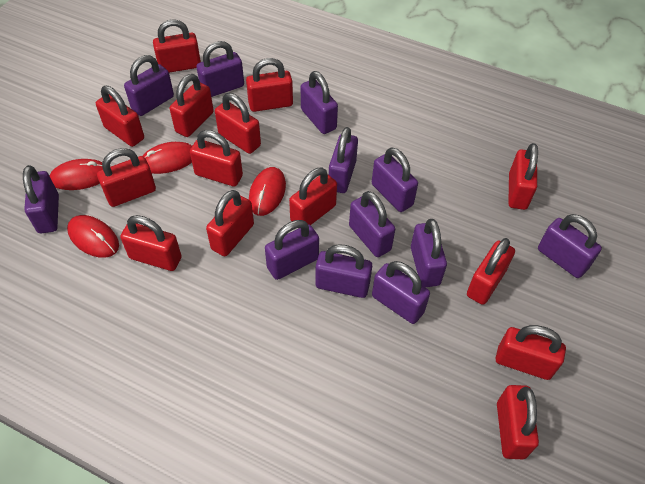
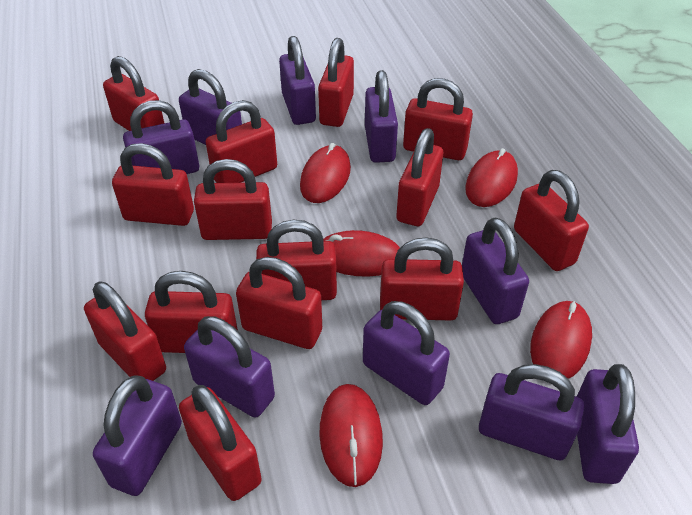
purple padlock: 12 -> 10
red mouse: 4 -> 5

